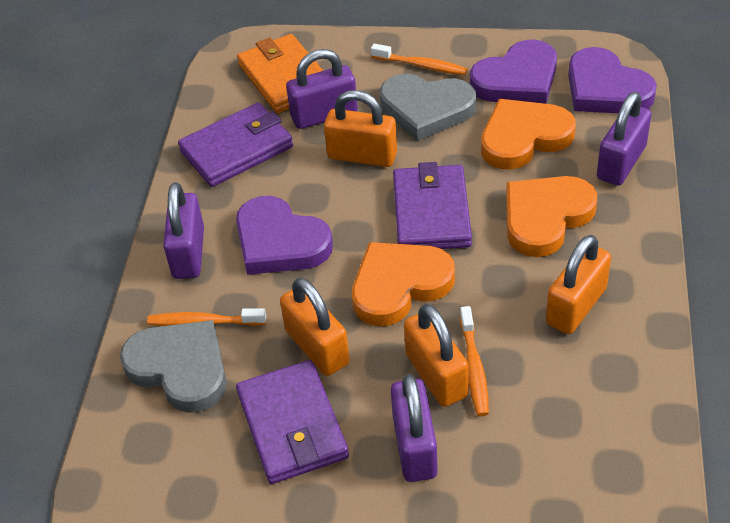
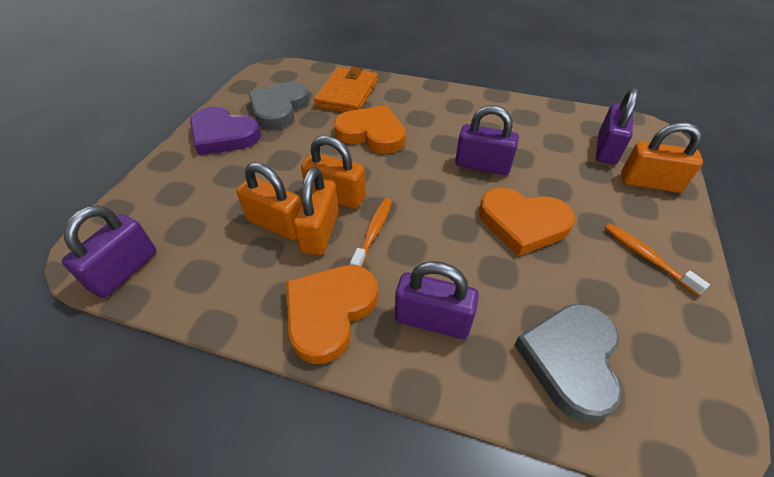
orange toothbrush: 3 -> 2
purple heart: 3 -> 1
purple wallet: 3 -> 0

